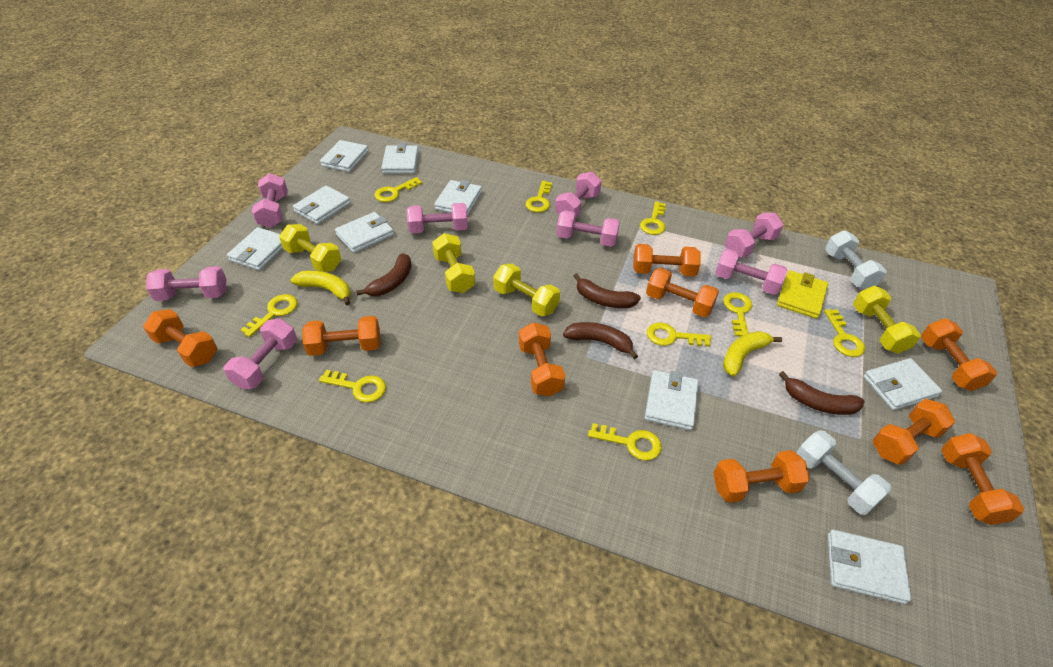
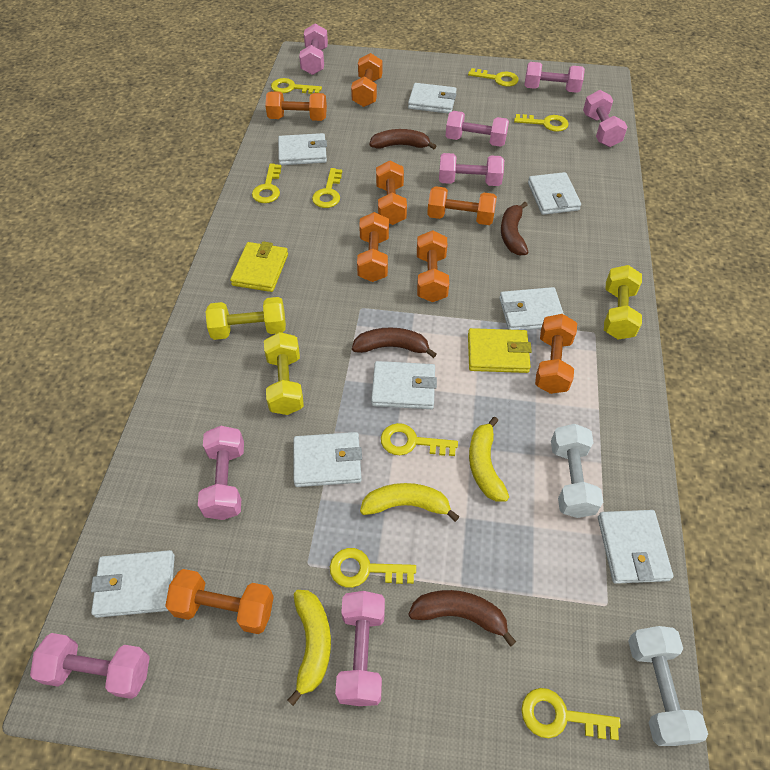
orange dumbbell: 9 -> 8
white wallet: 9 -> 8
yellow banana: 2 -> 3
yellow dumbbell: 4 -> 3
yellow key: 9 -> 8
yellow wallet: 1 -> 2

